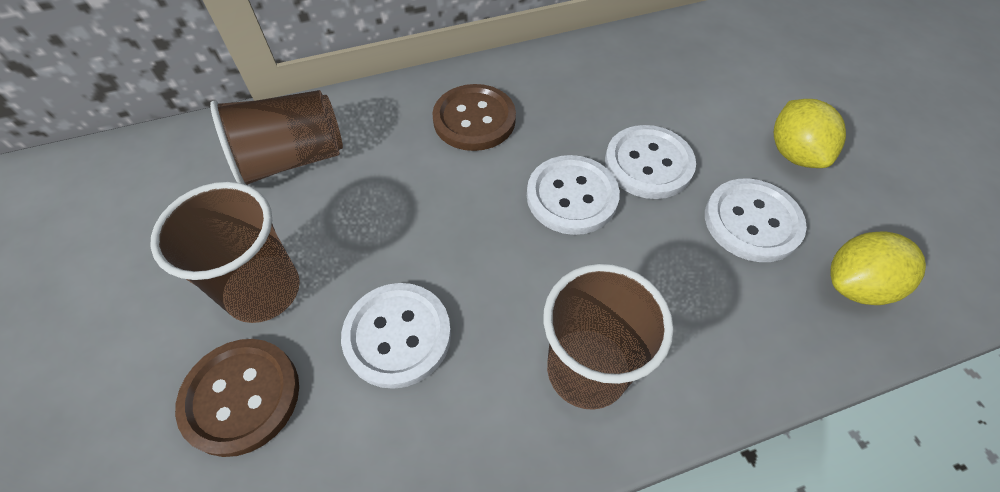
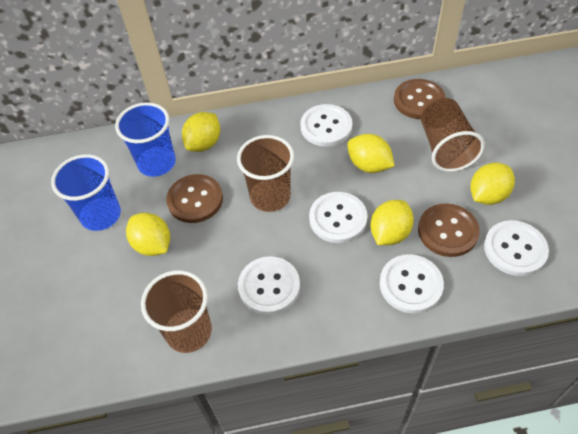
blue cup: 0 -> 2
brown button: 2 -> 3
white button: 4 -> 5
yellow lemon: 2 -> 5

